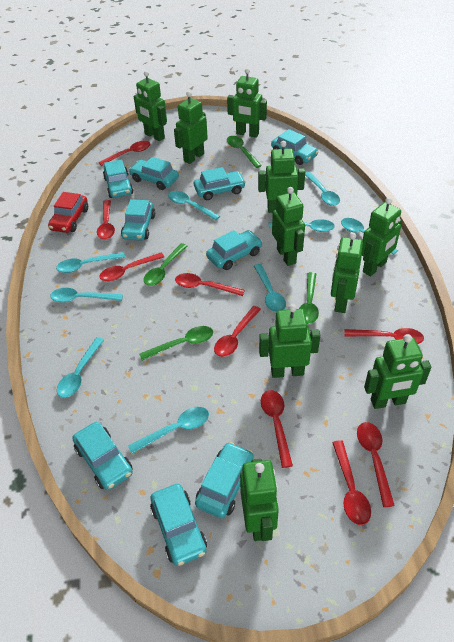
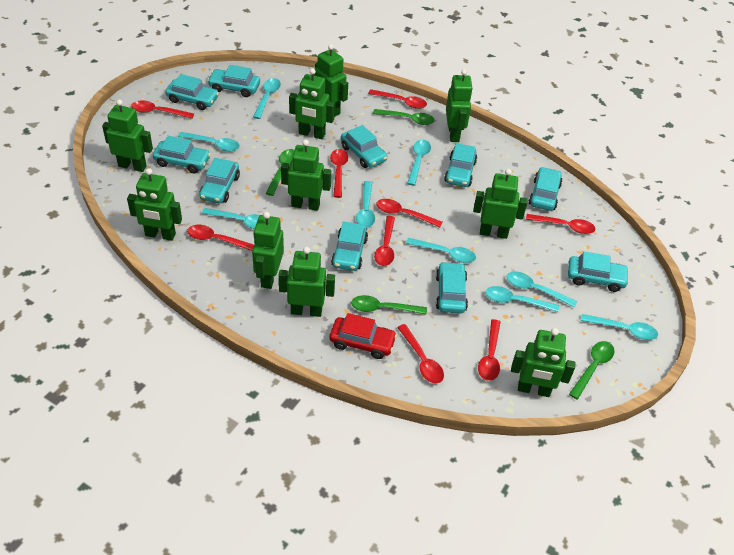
turquoise car: 9 -> 10

